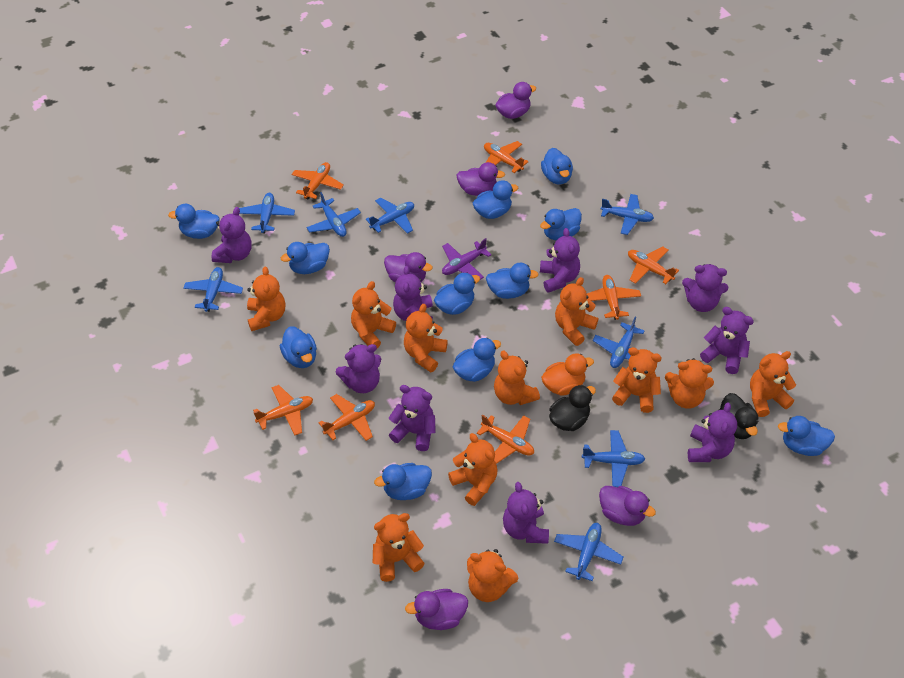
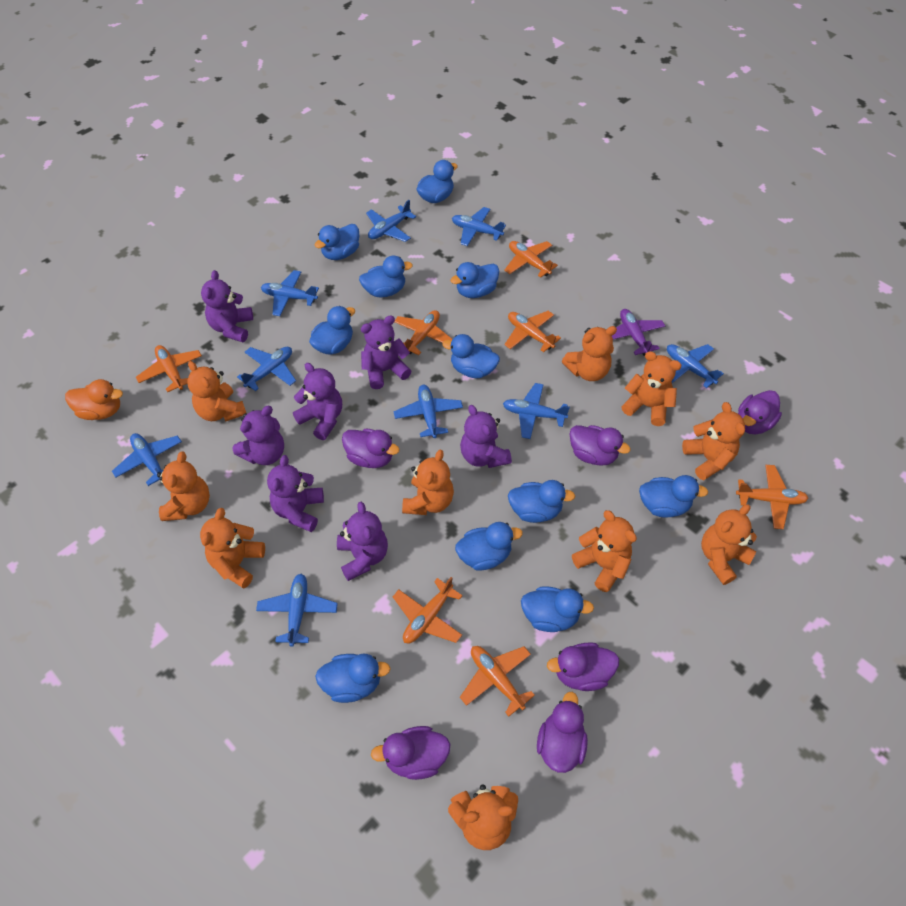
black duck: 2 -> 0
blue plane: 8 -> 9
orange teddy bear: 11 -> 10
purple duck: 5 -> 6
purple teddy bear: 9 -> 7

